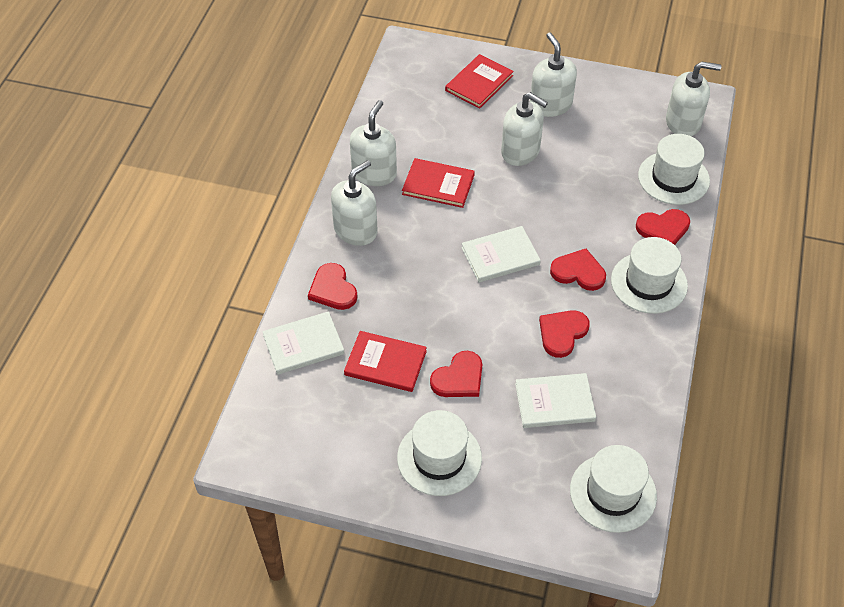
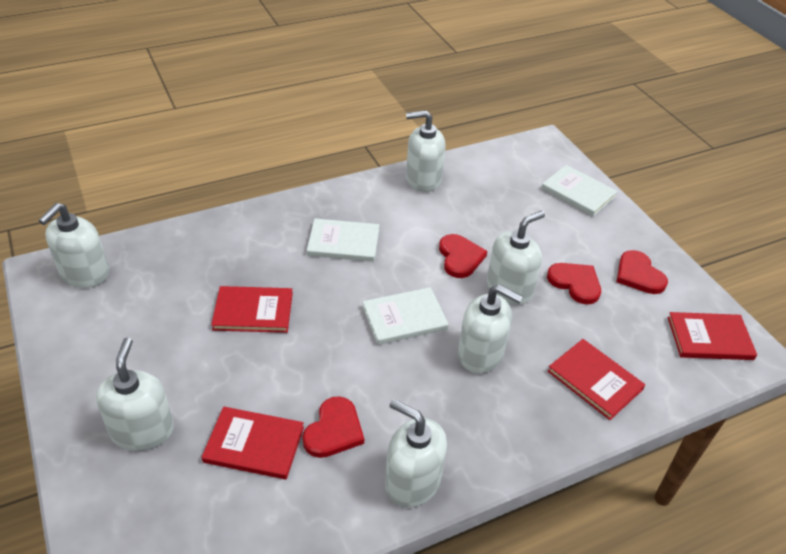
red book: 3 -> 4
red heart: 5 -> 4
white hat: 4 -> 0
white soap dispenser: 5 -> 6

